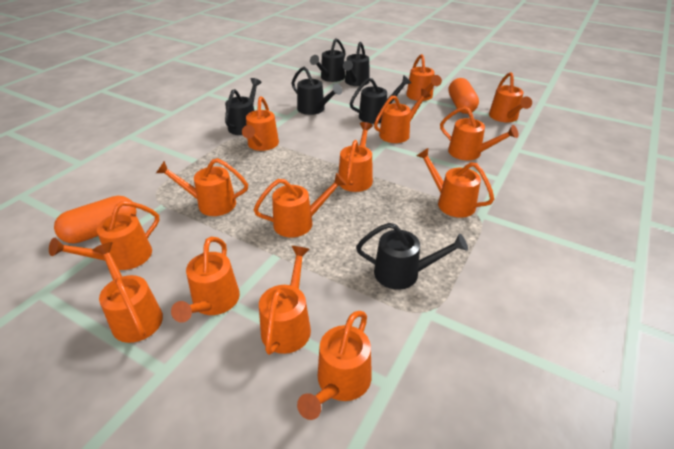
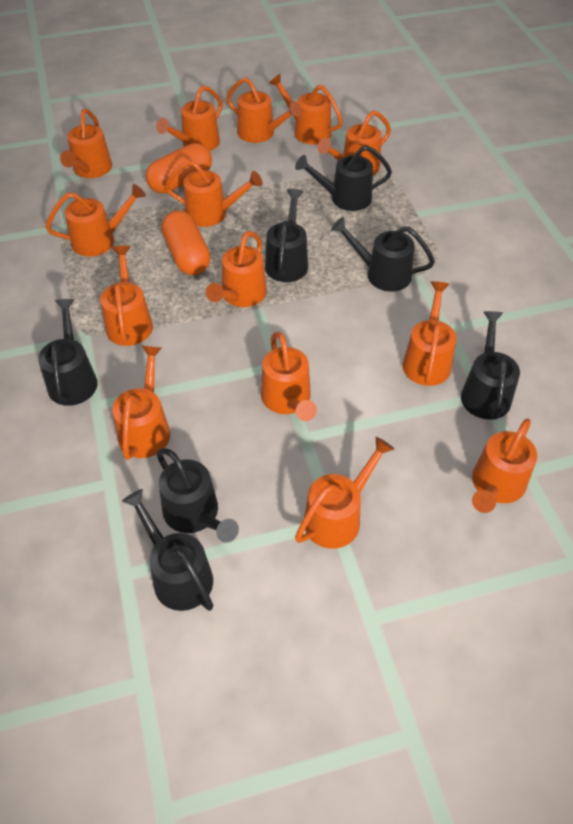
black watering can: 6 -> 7

